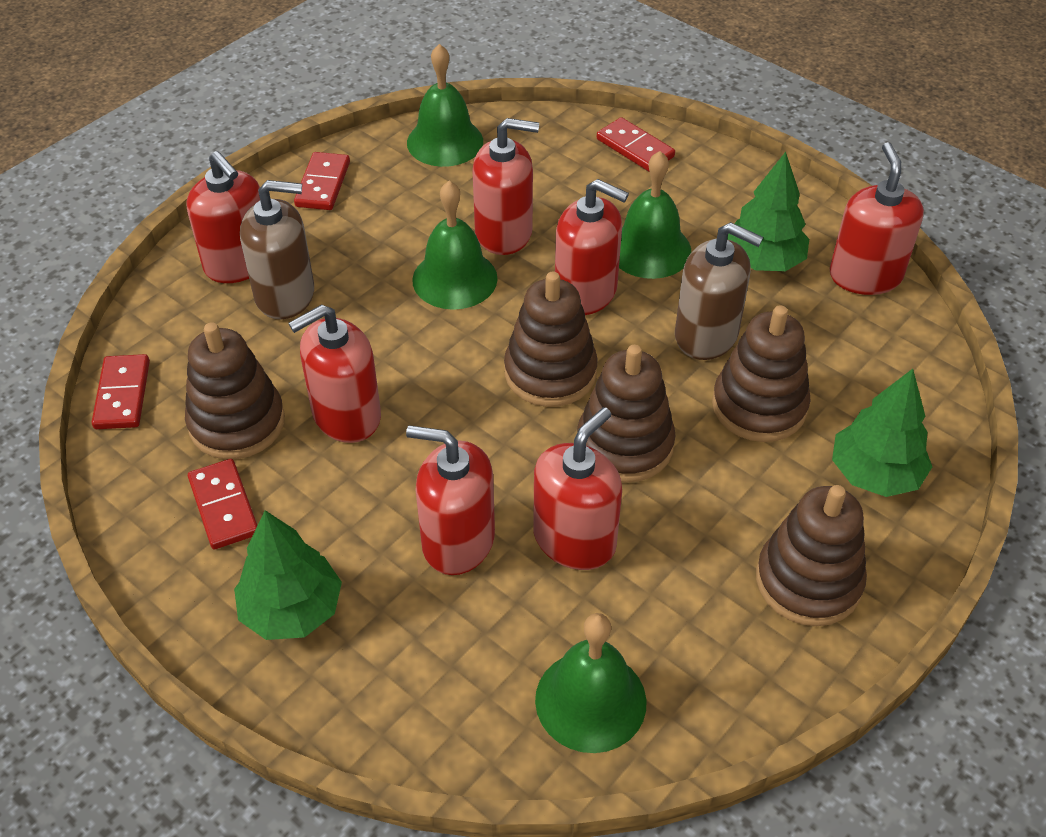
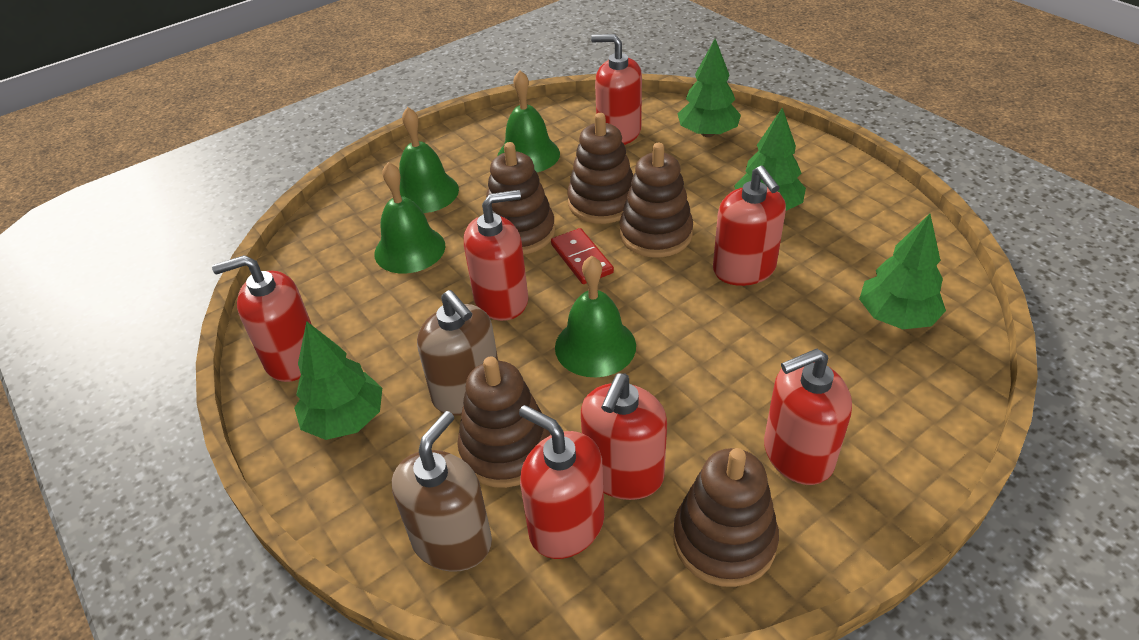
green tree: 3 -> 4
red domino: 4 -> 1

